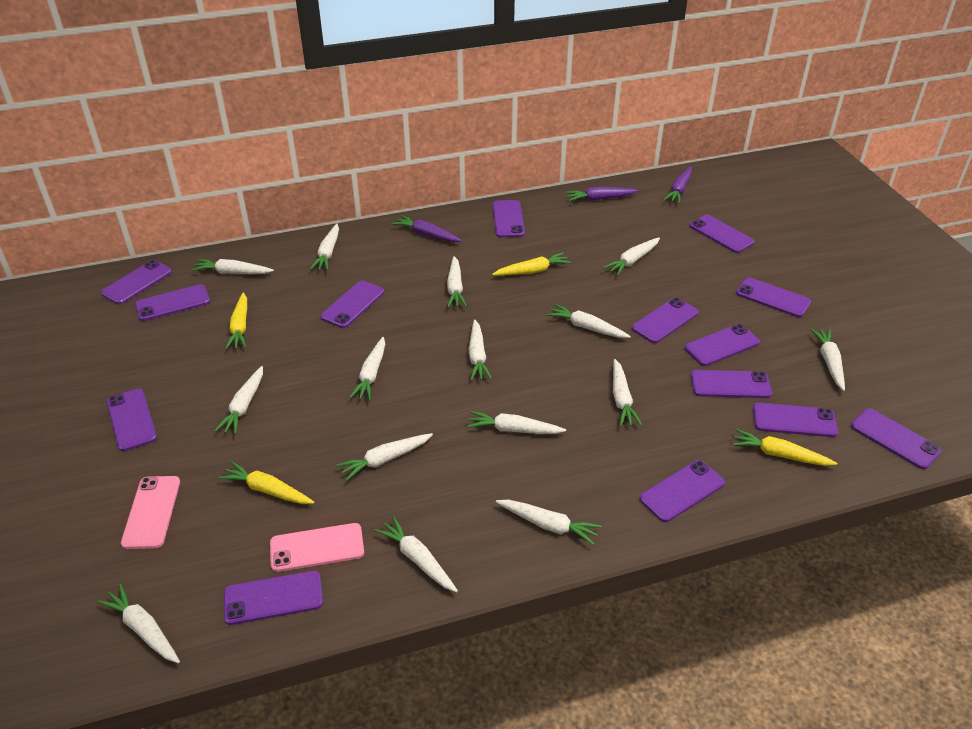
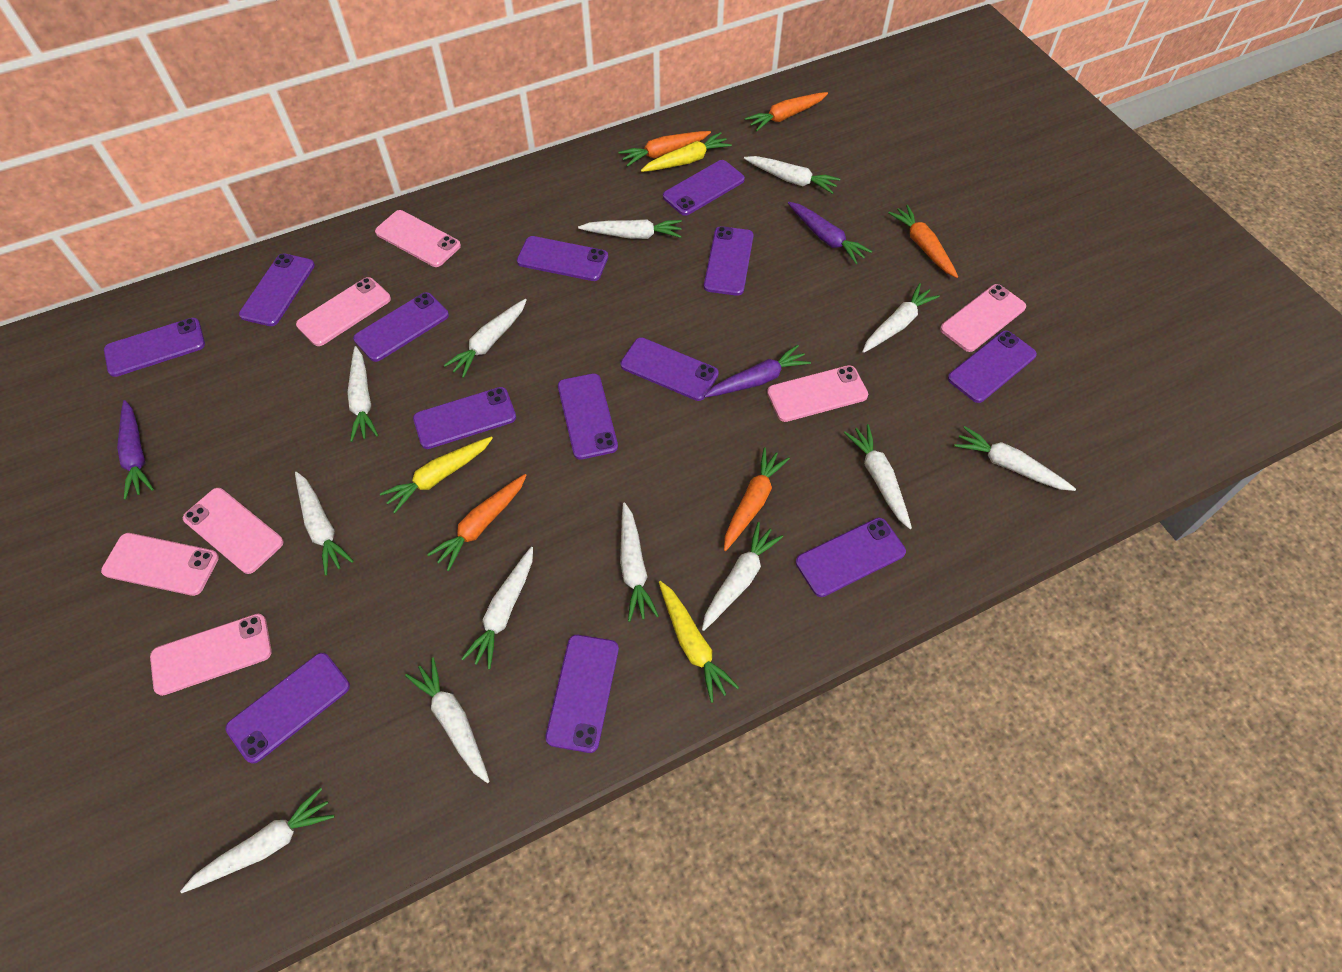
orange carrot: 0 -> 5
pink phone: 2 -> 7
purple phone: 14 -> 13
white carrot: 15 -> 13
yellow carrot: 4 -> 3

